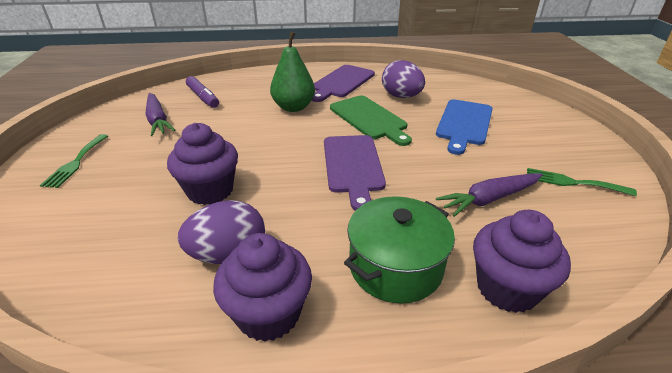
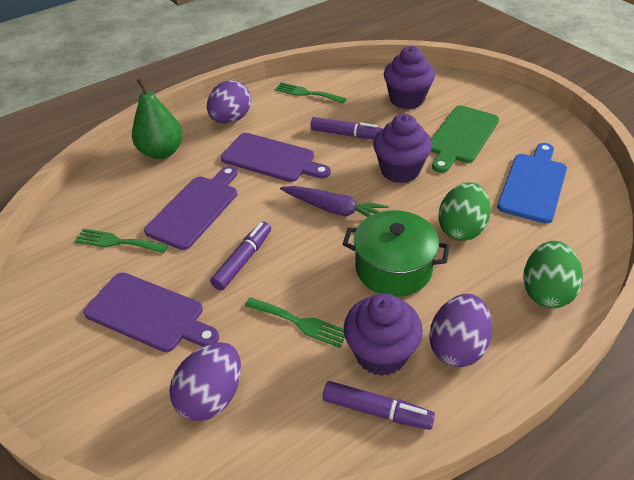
green egg: 0 -> 2
green fork: 2 -> 3
purple carrot: 2 -> 1
purple cutting board: 2 -> 3
purple egg: 2 -> 3
purple marker: 1 -> 3

